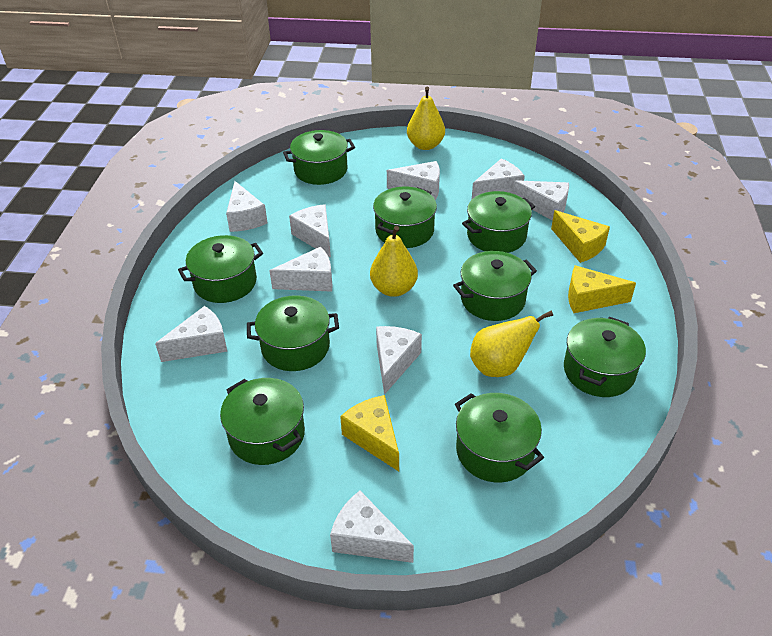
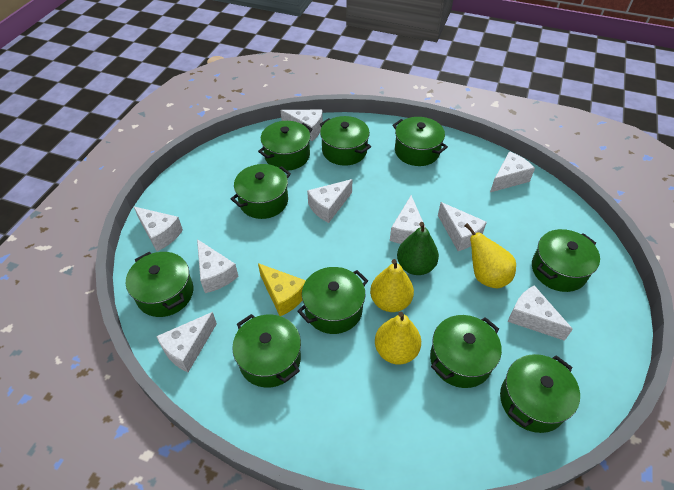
green pear: 0 -> 1
green pot: 9 -> 10
yellow cheese: 3 -> 1

